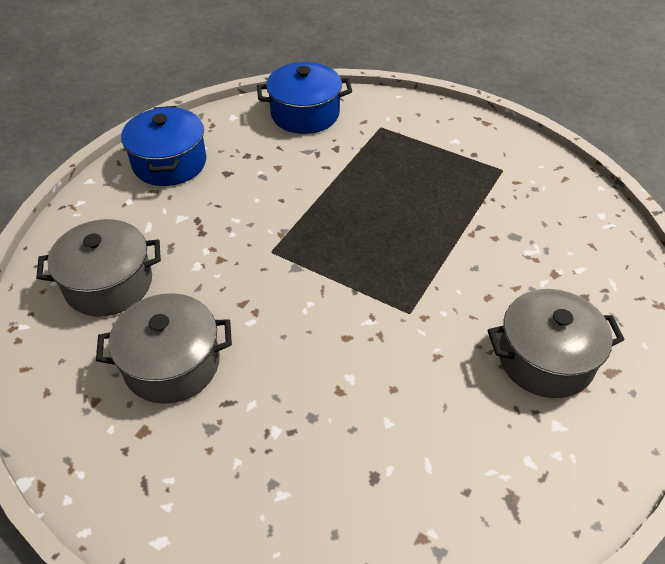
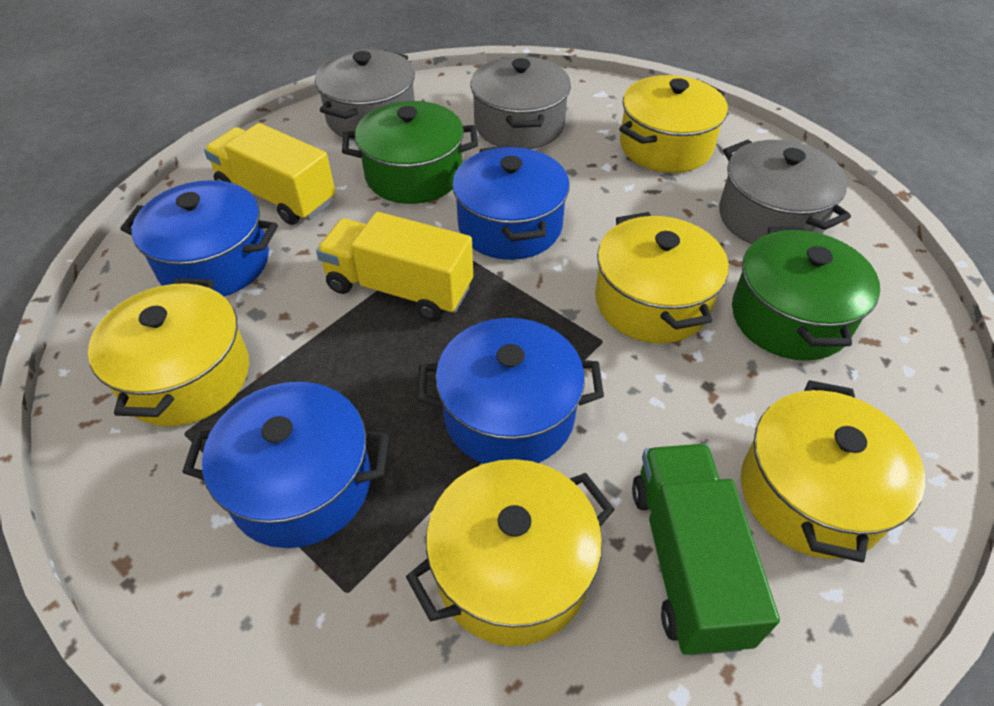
blue pot: 2 -> 4
green pot: 0 -> 2
green truck: 0 -> 1
yellow pot: 0 -> 5
yellow truck: 0 -> 2

